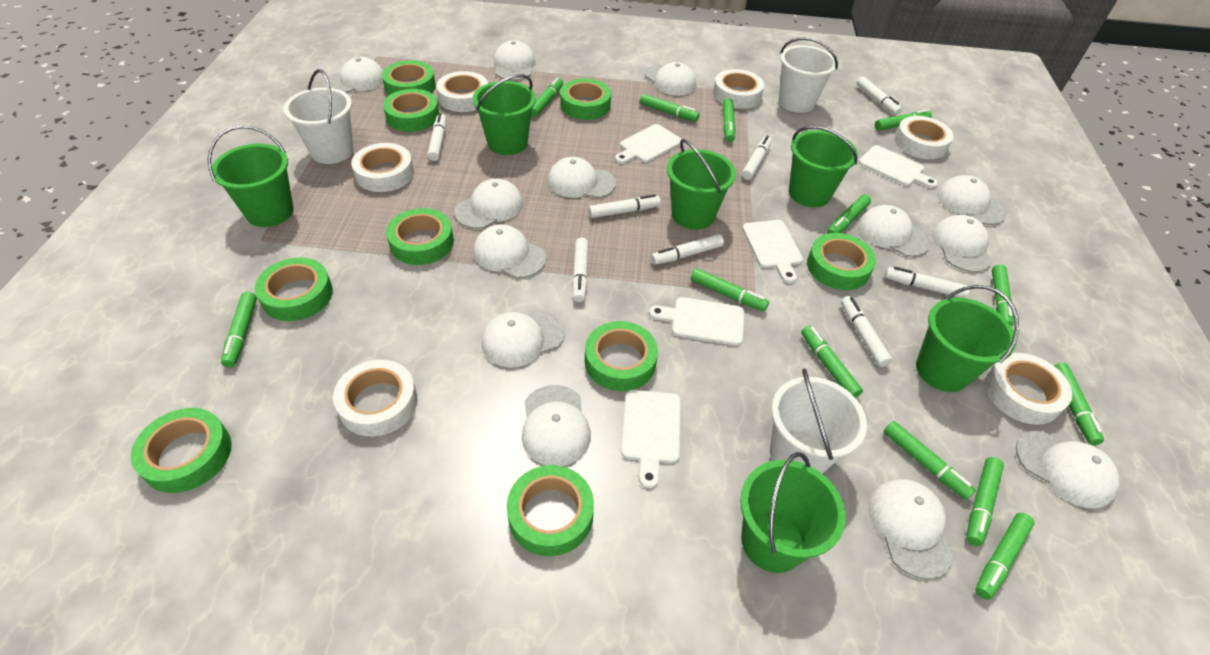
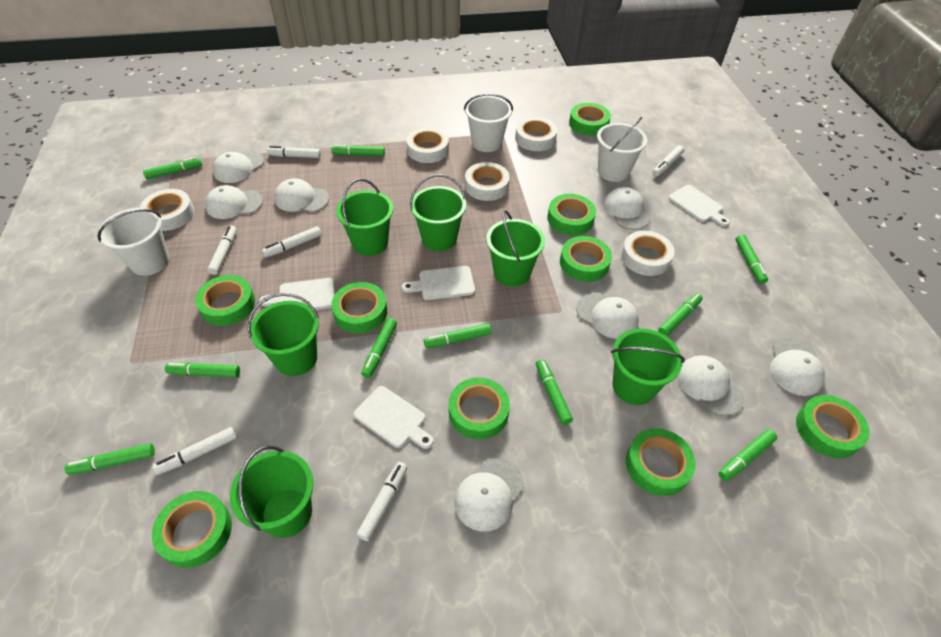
green marker: 13 -> 10
white cap: 13 -> 8
white cutting board: 5 -> 4
white marker: 8 -> 6
white tape: 6 -> 5

